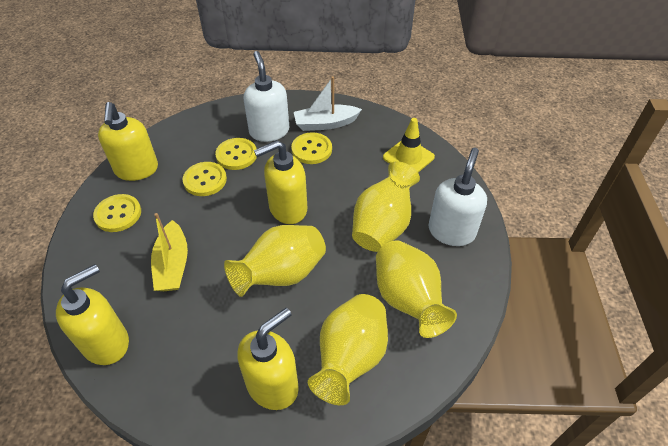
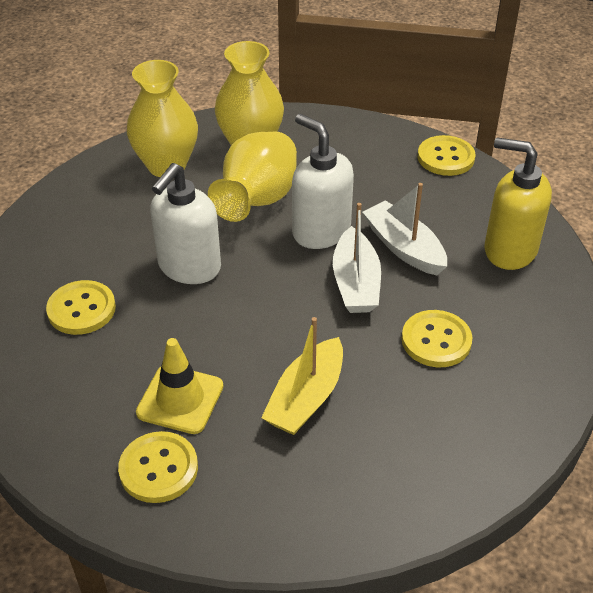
white boat: 1 -> 2
yellow soap dispenser: 4 -> 1
yellow vase: 4 -> 3

